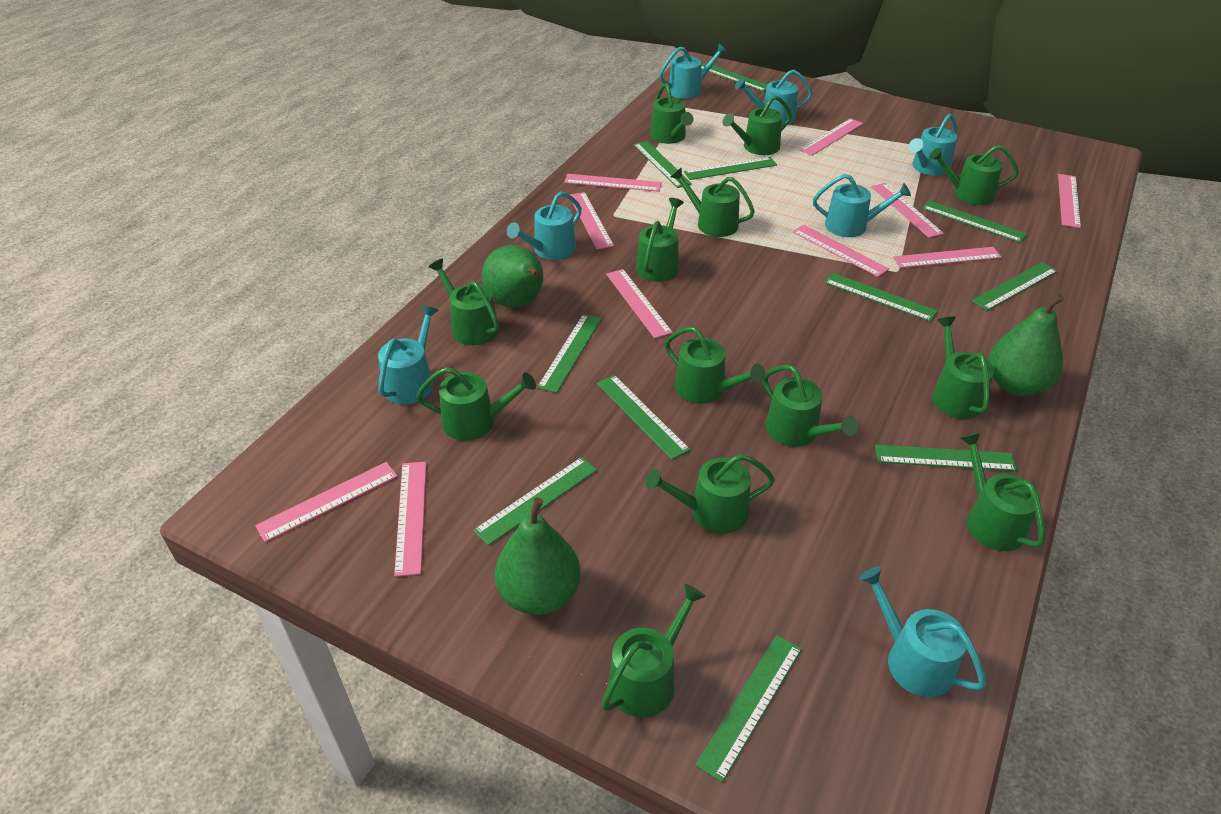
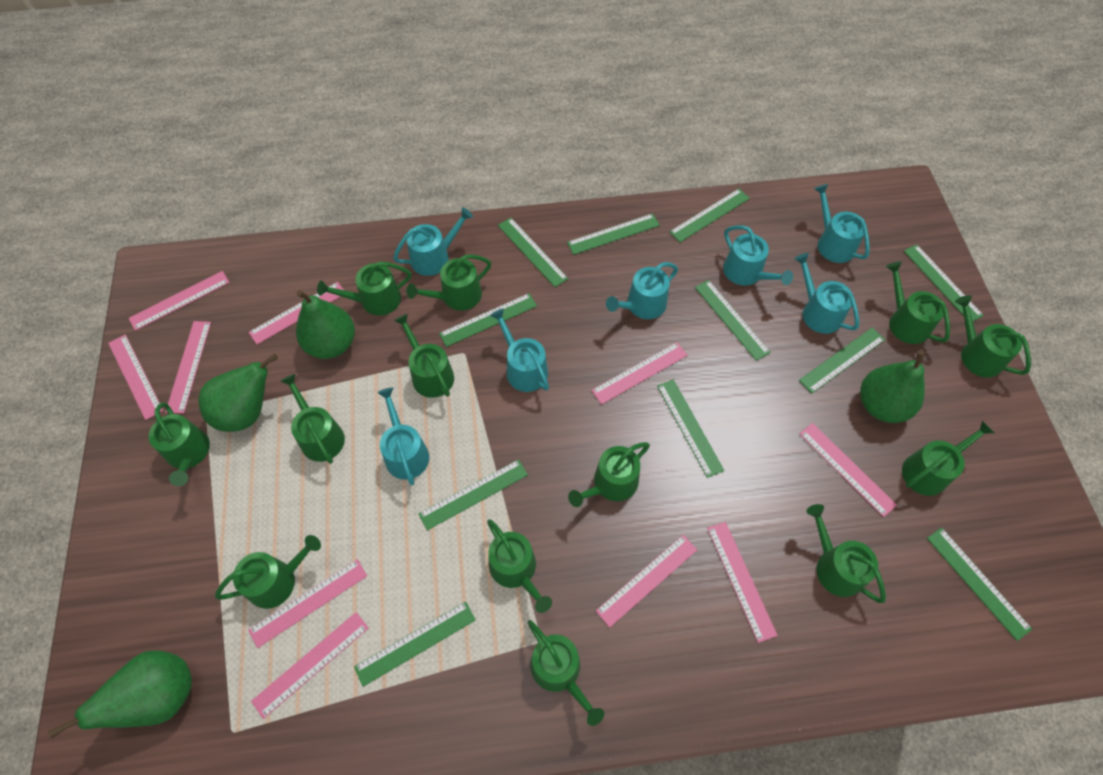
green pear: 3 -> 4

